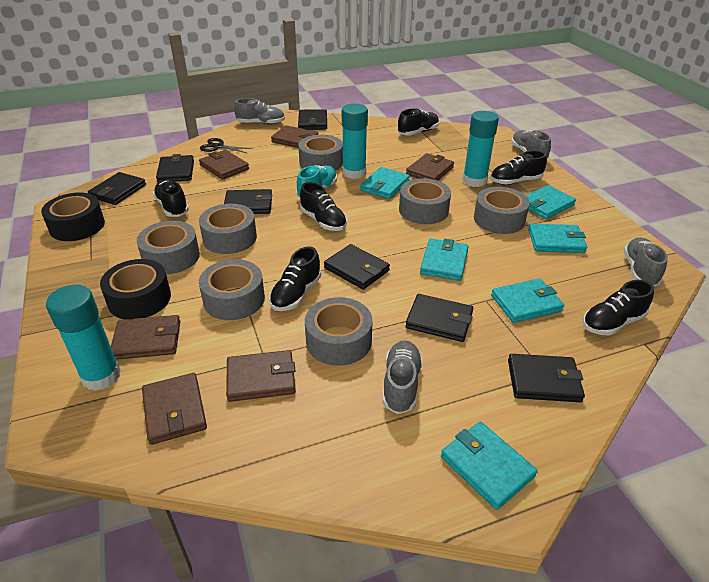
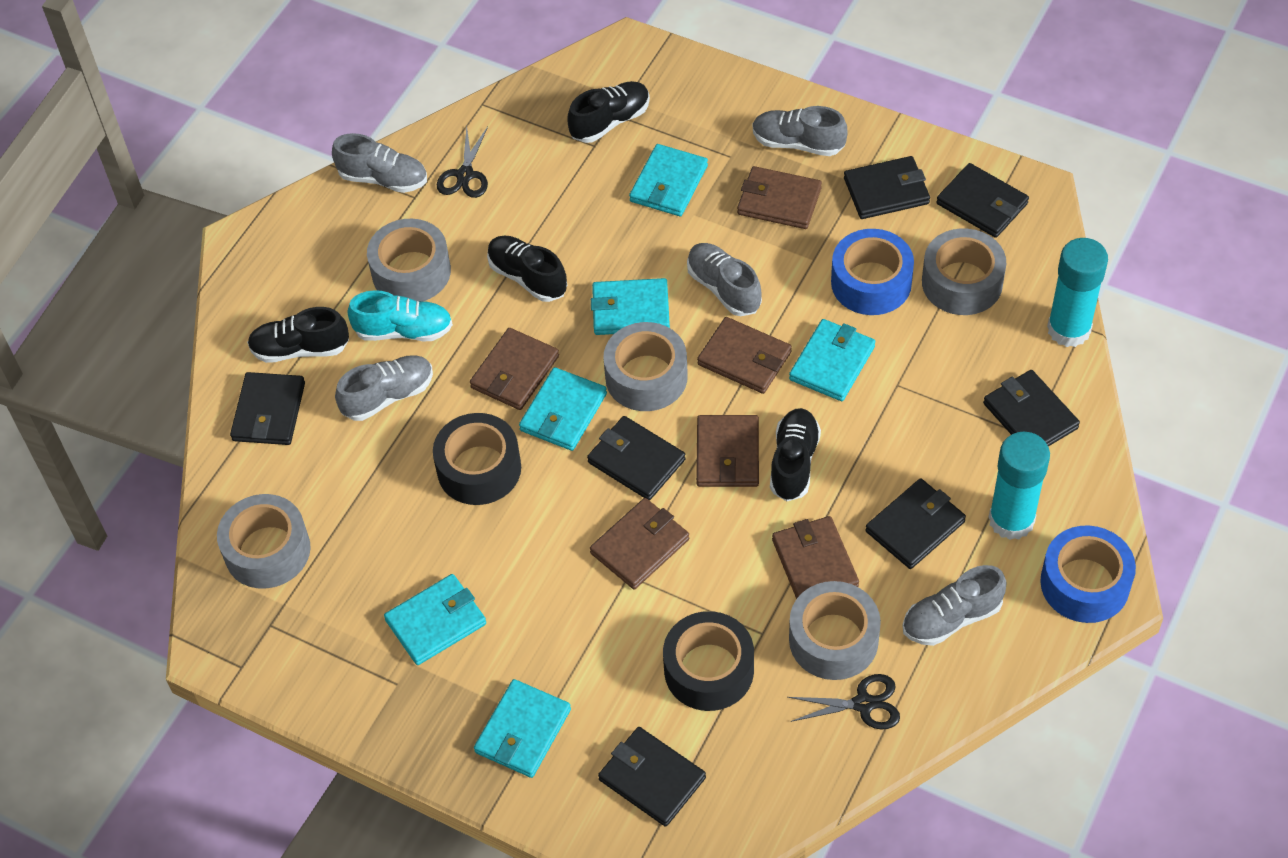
black scissors: 1 -> 2
black shoe: 6 -> 4
blue tape: 0 -> 2
grey shoe: 4 -> 5
grey tape: 7 -> 5
turquoise glue stick: 3 -> 2

